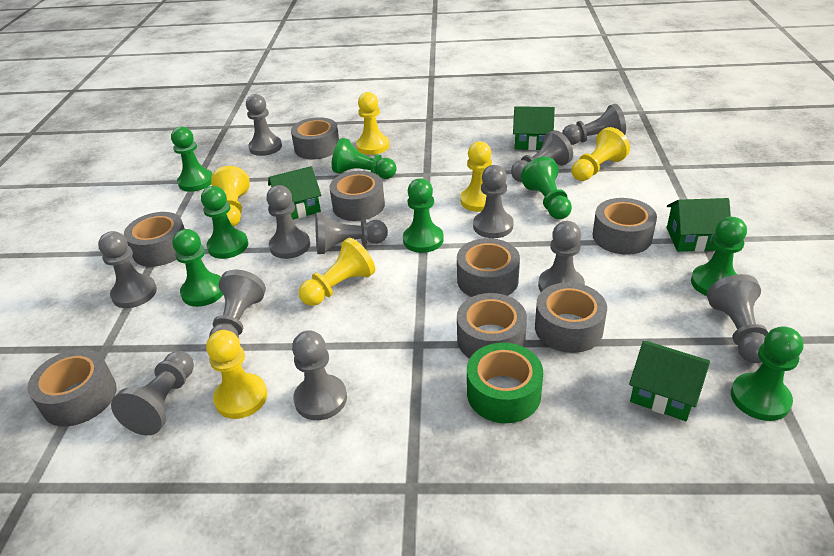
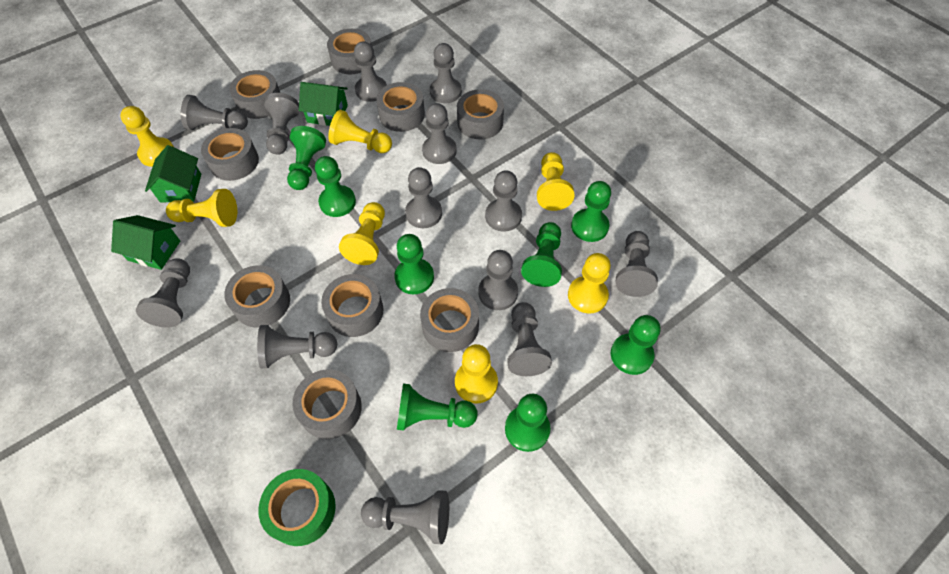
green house: 4 -> 3
grey pawn: 12 -> 13
grey tape: 8 -> 9
yellow pawn: 6 -> 7

